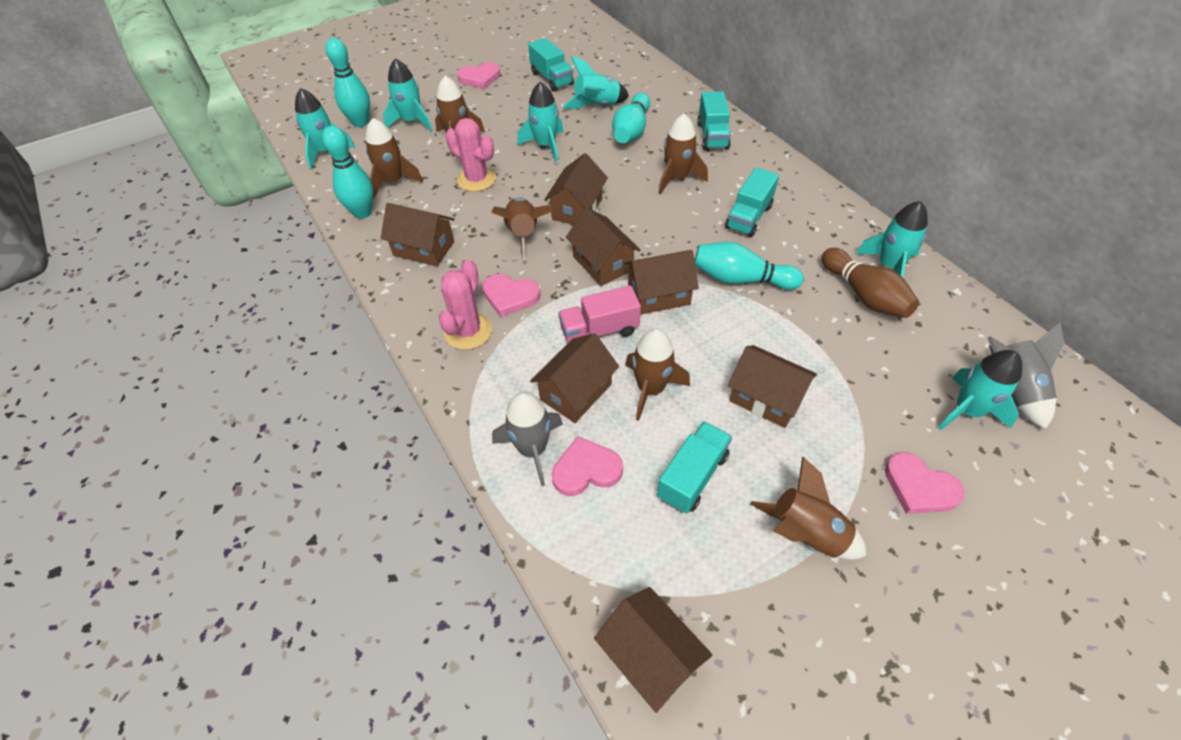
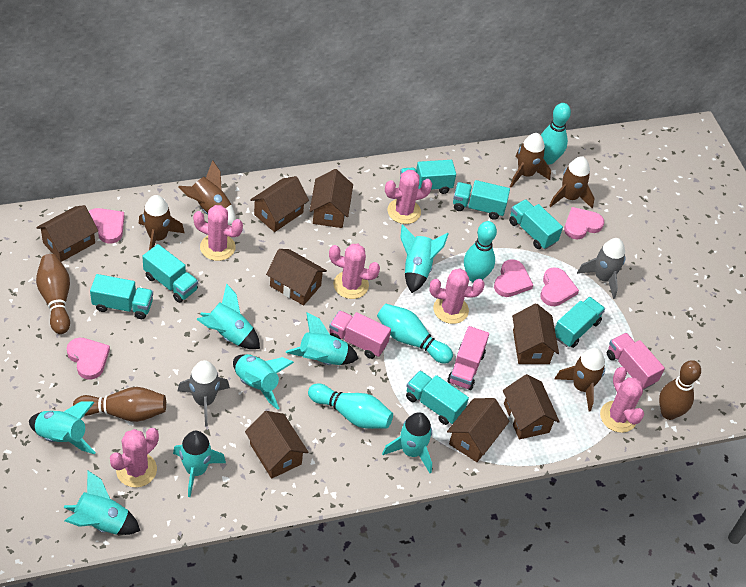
brown bowling pin: 1 -> 3
brown house: 7 -> 8
brown rocket: 6 -> 5
pink cactus: 2 -> 6
pink heart: 4 -> 5
pink truck: 1 -> 3
turquoise rocket: 6 -> 8
turquoise truck: 4 -> 7

